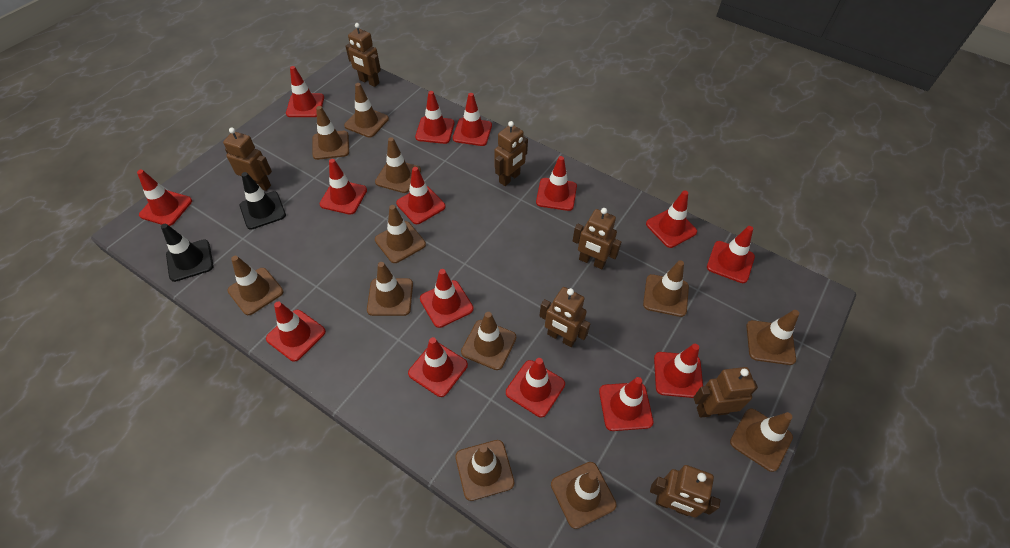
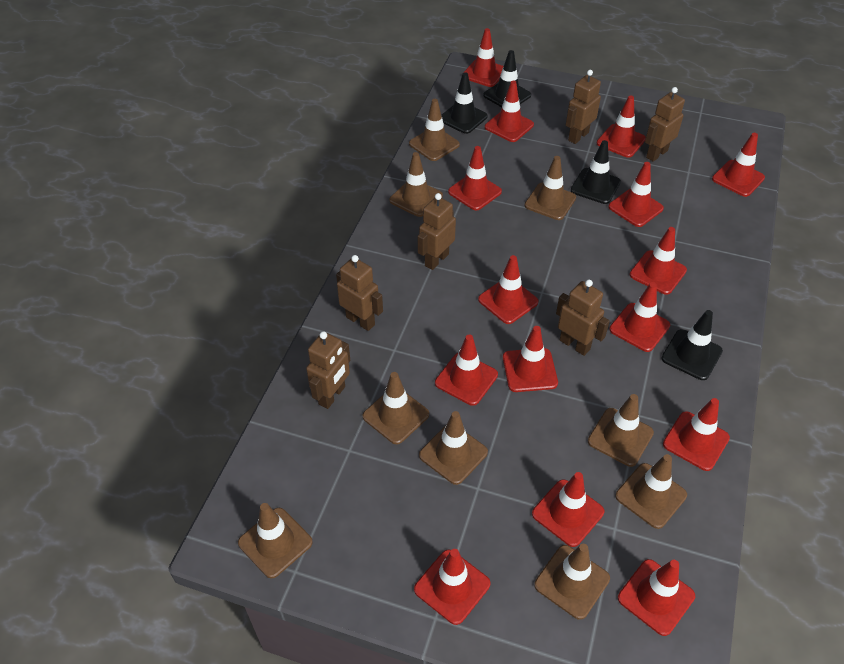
black traffic cone: 2 -> 4
brown robot: 7 -> 6
brown traffic cone: 12 -> 9

